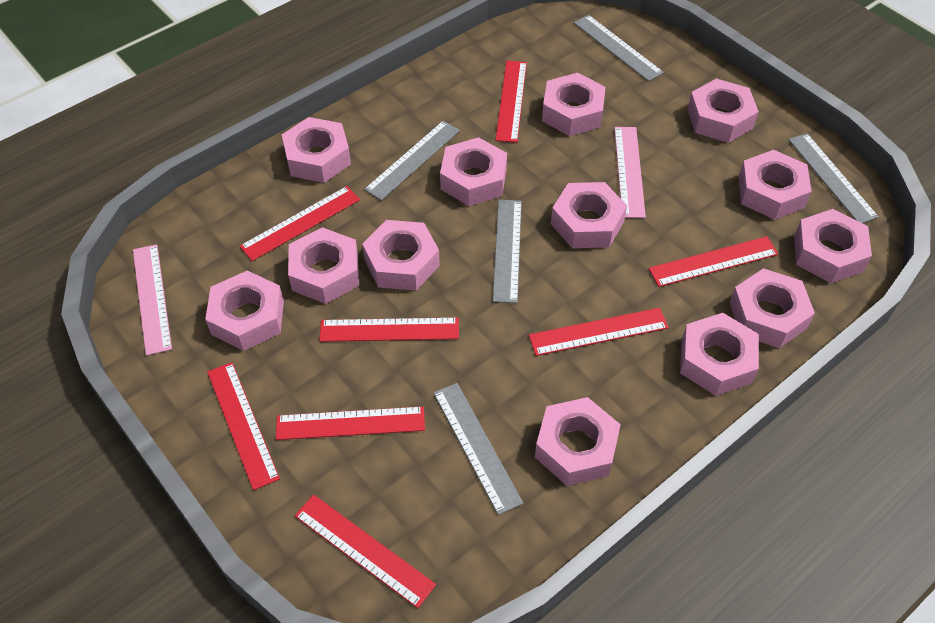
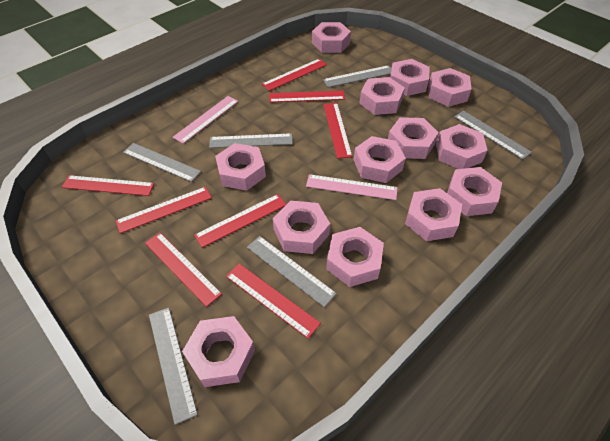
grey ruler: 5 -> 6

